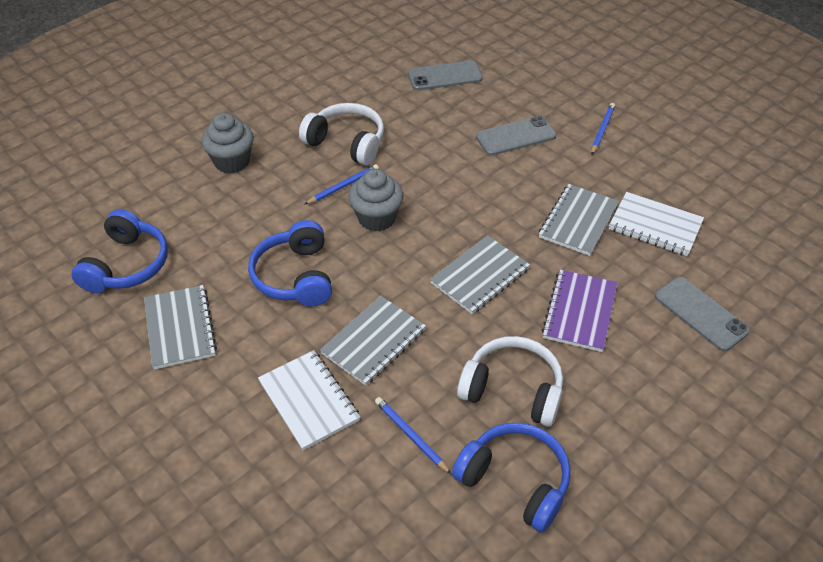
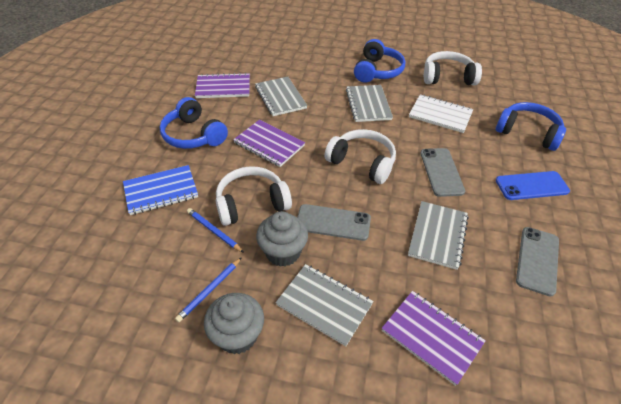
blue notebook: 0 -> 1
blue pencil: 3 -> 2
blue phone: 0 -> 1
purple notebook: 1 -> 3
white headphones: 2 -> 3
white notebook: 2 -> 1

